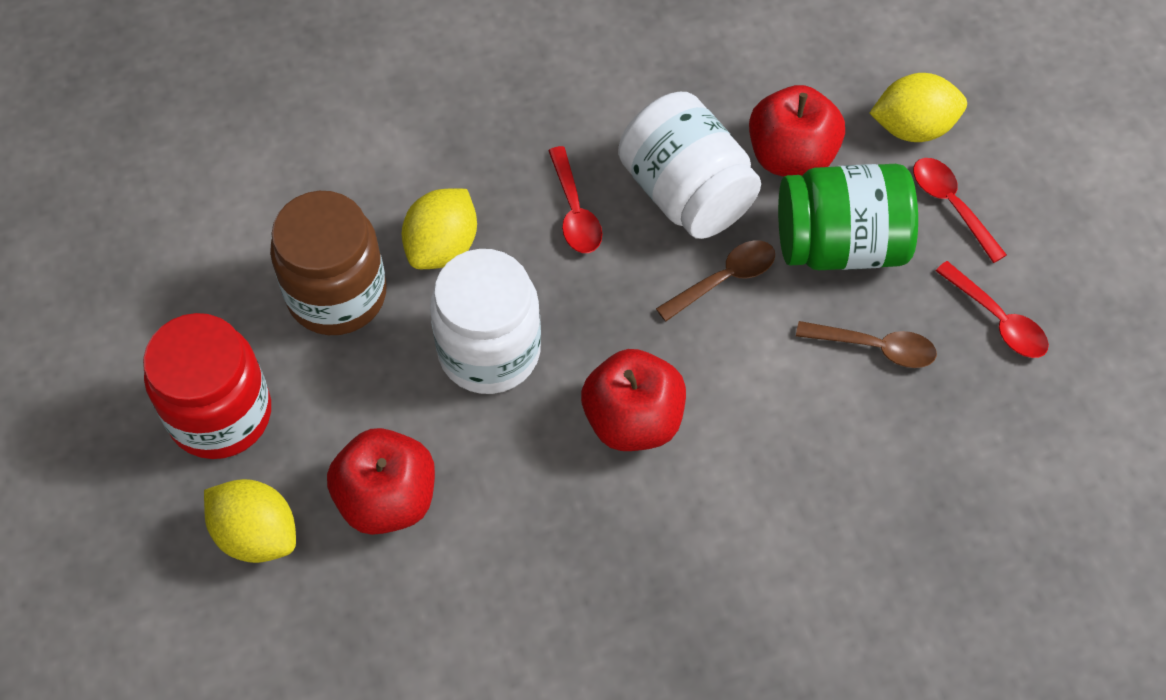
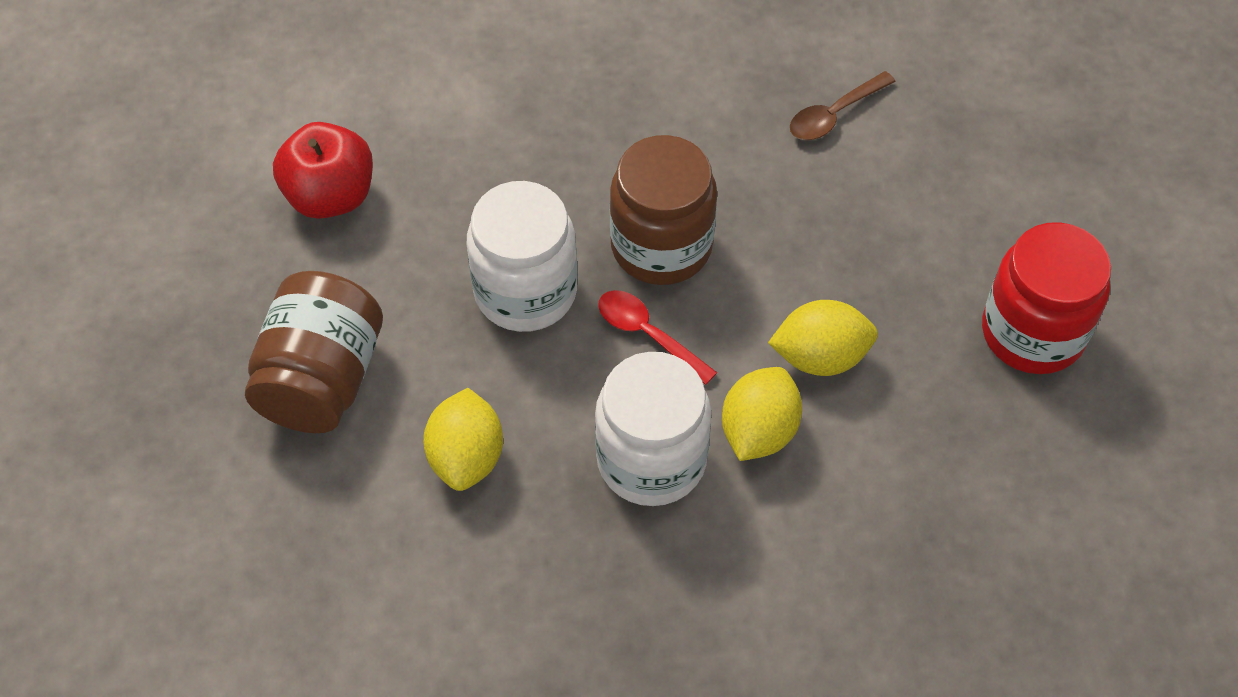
brown jar: 1 -> 2
brown spoon: 2 -> 1
green jar: 1 -> 0
red apple: 3 -> 1
red spoon: 3 -> 1

